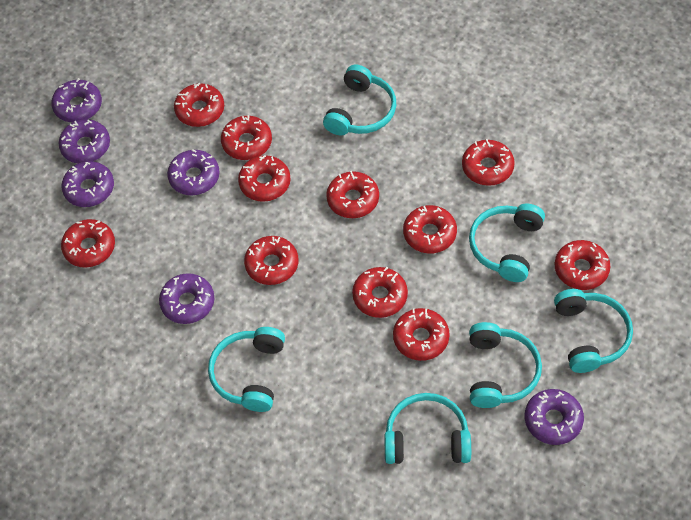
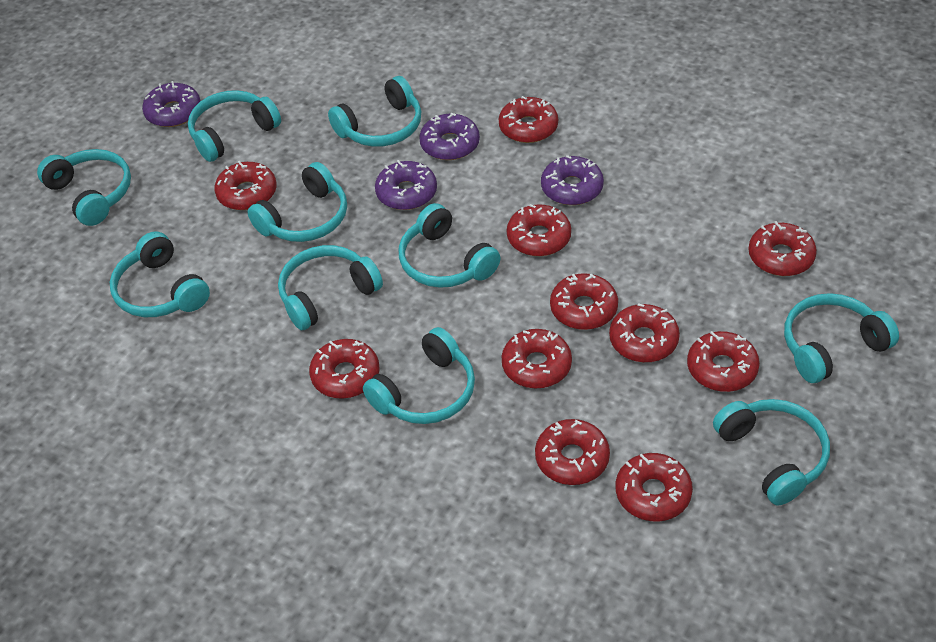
purple donut: 6 -> 4
turquoise headphones: 6 -> 10

